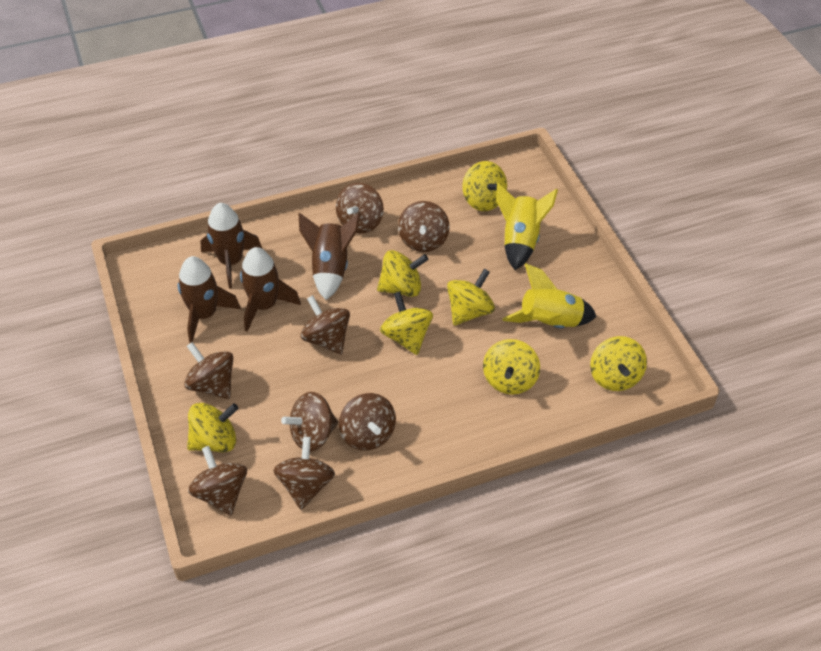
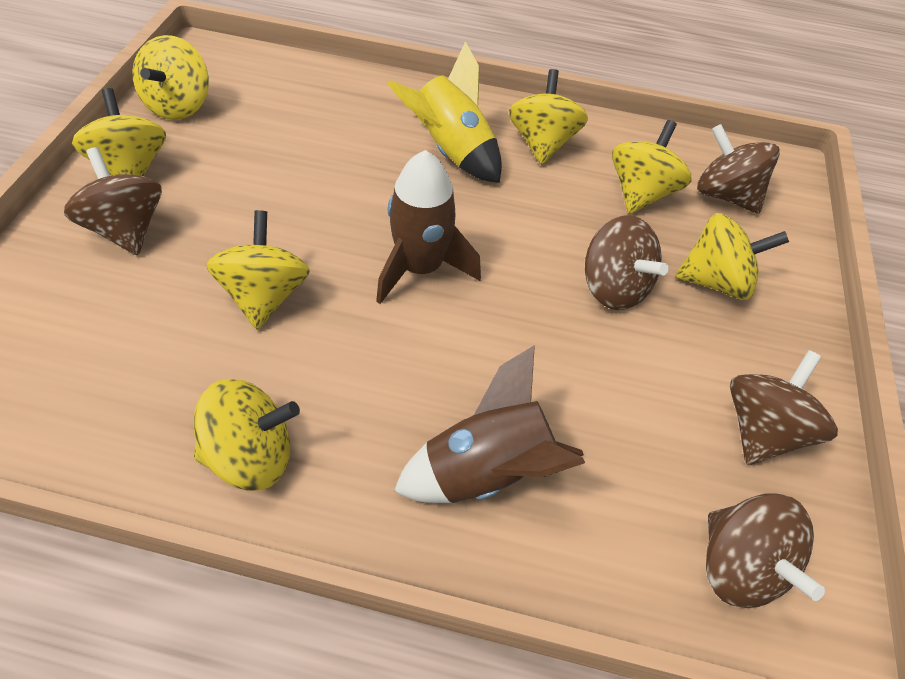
brown rocket: 4 -> 2
brown spinning top: 8 -> 5
yellow rocket: 2 -> 1

